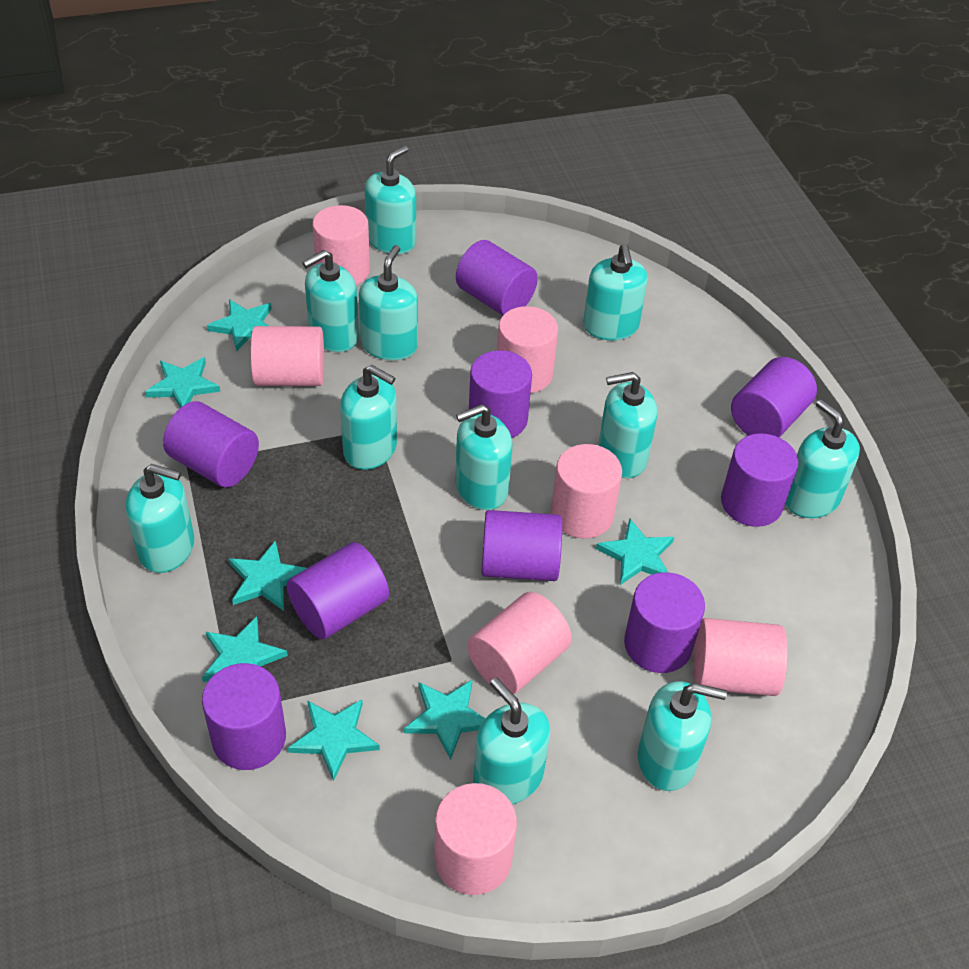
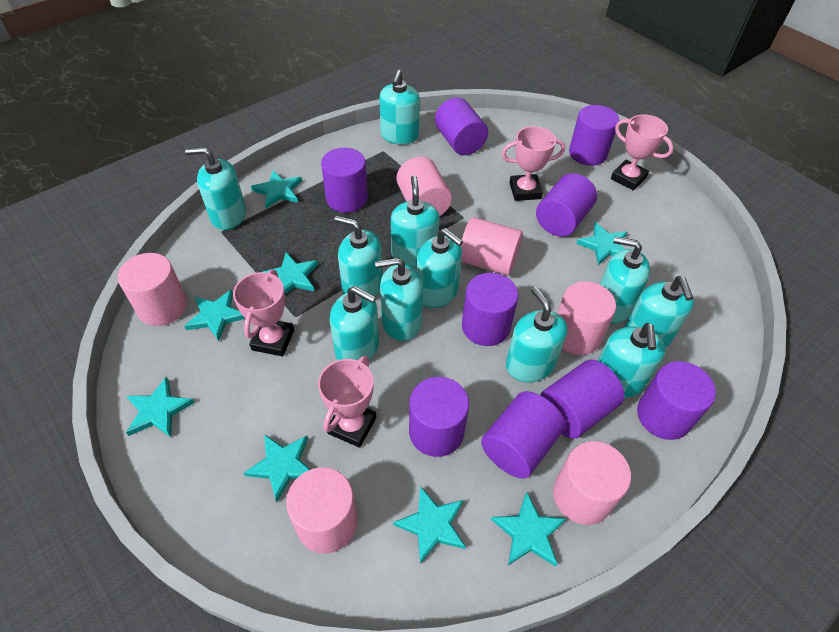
pink cylinder: 7 -> 6
pink trophy: 0 -> 4
turquoise star: 7 -> 8

